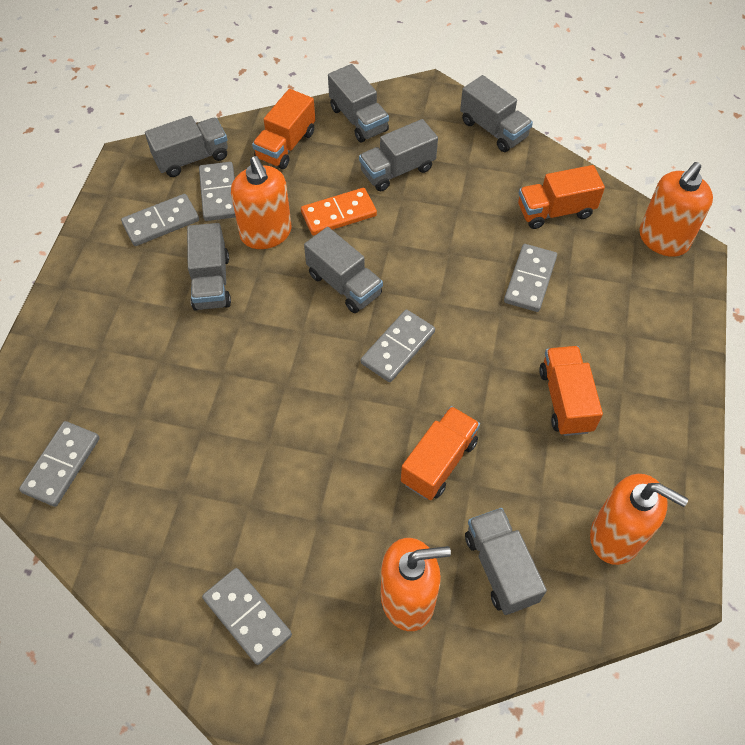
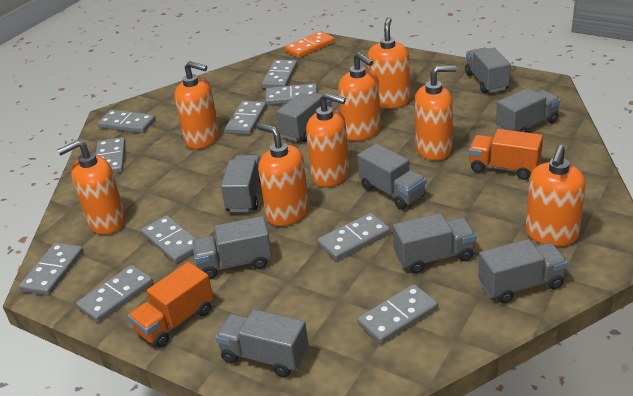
grey domino: 6 -> 10
grey truck: 7 -> 9
orange soap dispenser: 4 -> 8
orange truck: 4 -> 2

